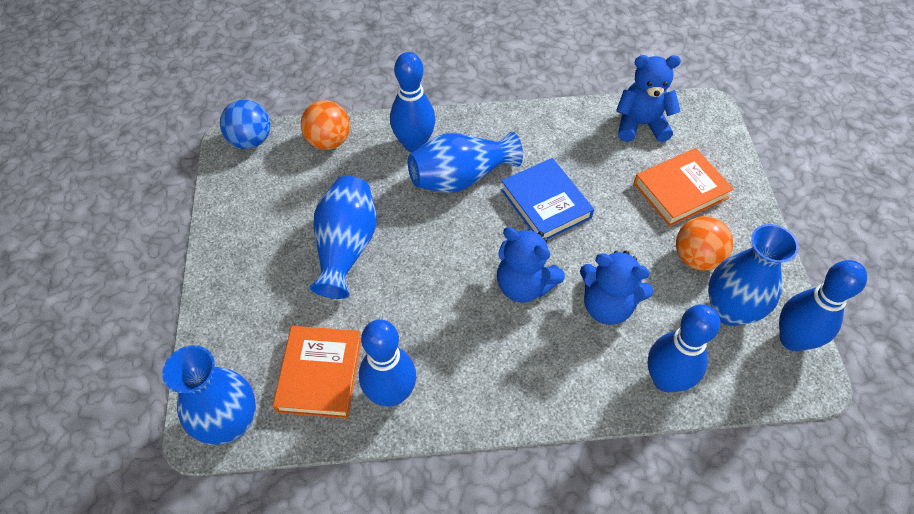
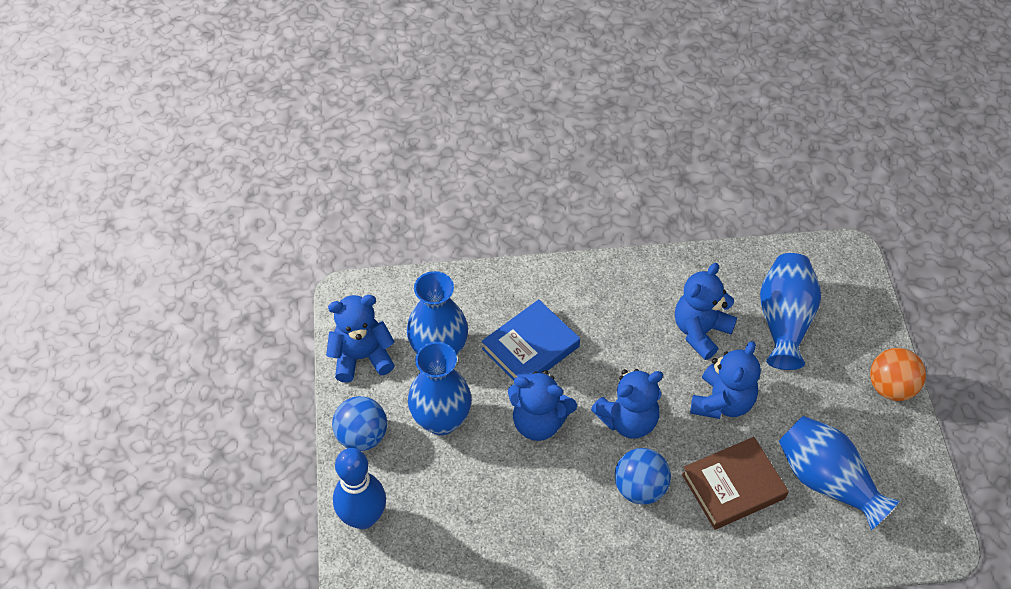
blue ball: 1 -> 2
blue bowling pin: 4 -> 1
blue teddy bear: 3 -> 5
brown book: 0 -> 1
orange ball: 2 -> 1
orange book: 2 -> 0

